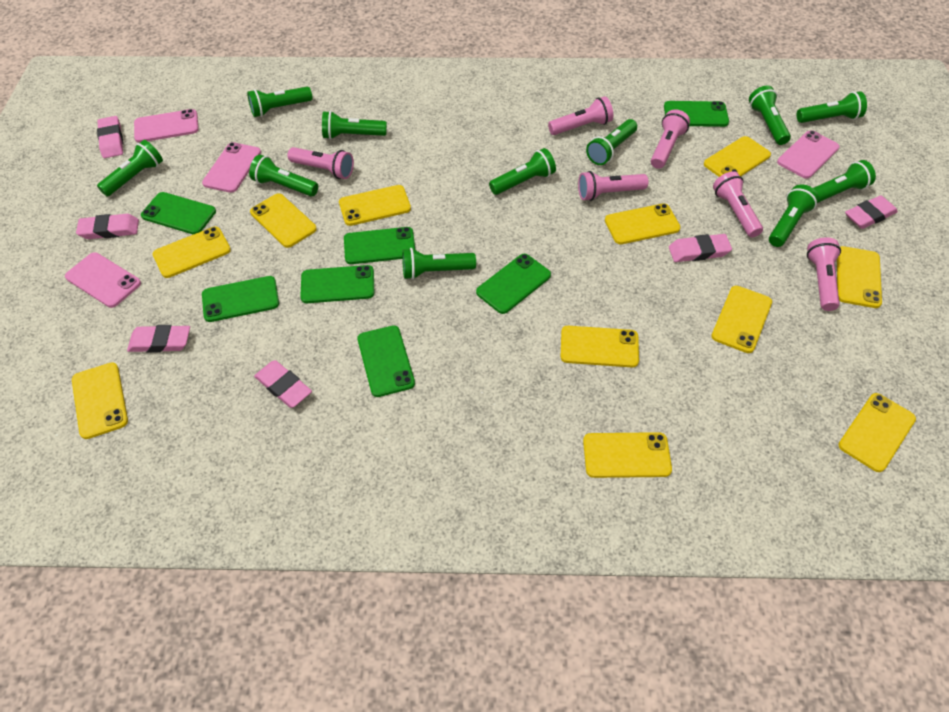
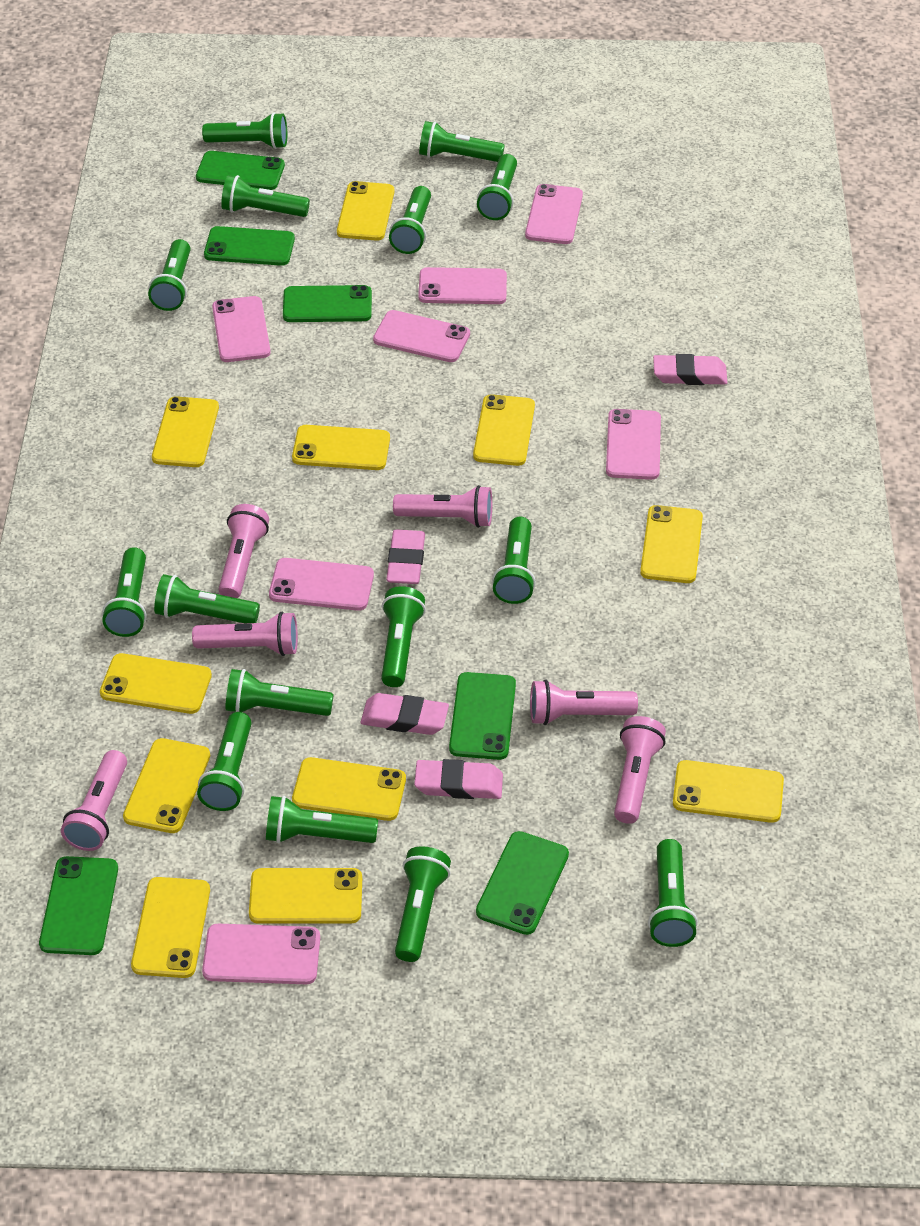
green flashlight: 11 -> 15
green phone: 7 -> 6
pink eraser: 6 -> 4
pink phone: 4 -> 7

